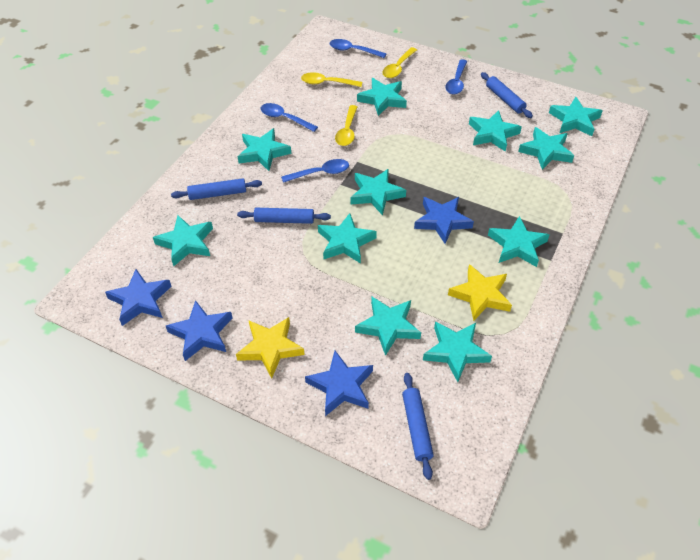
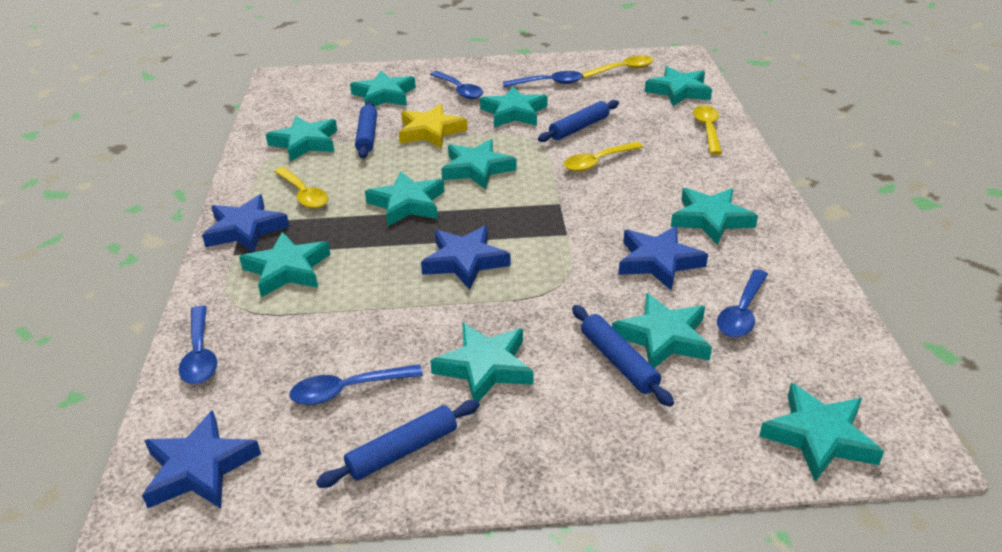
blue spoon: 4 -> 5
yellow spoon: 3 -> 4
yellow star: 2 -> 1

